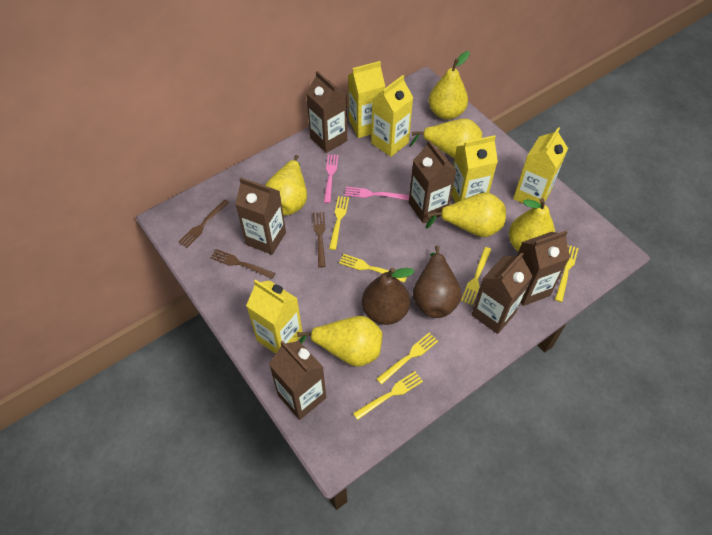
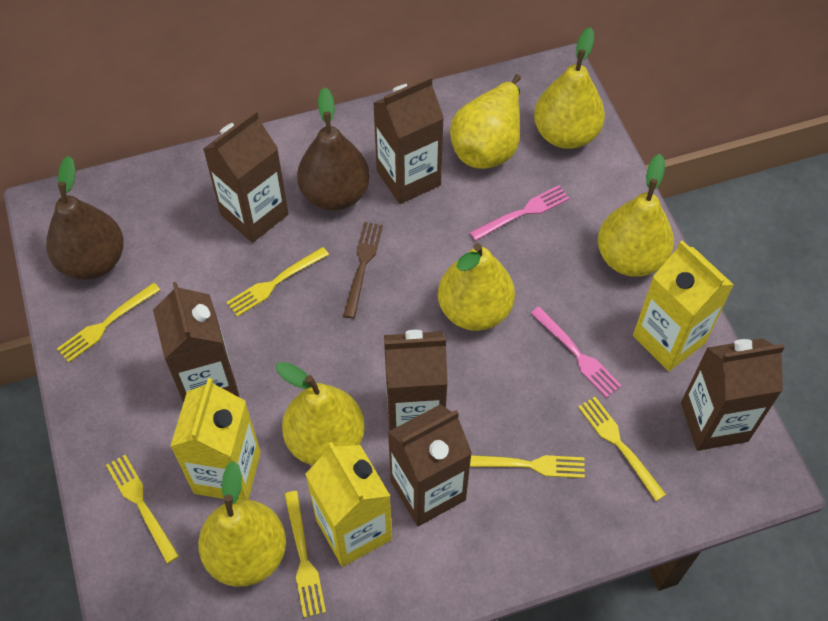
brown fork: 3 -> 1
yellow carton: 5 -> 3

